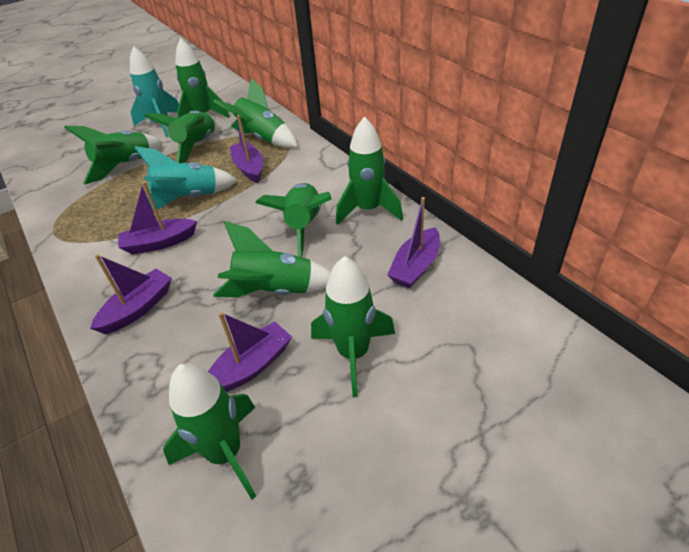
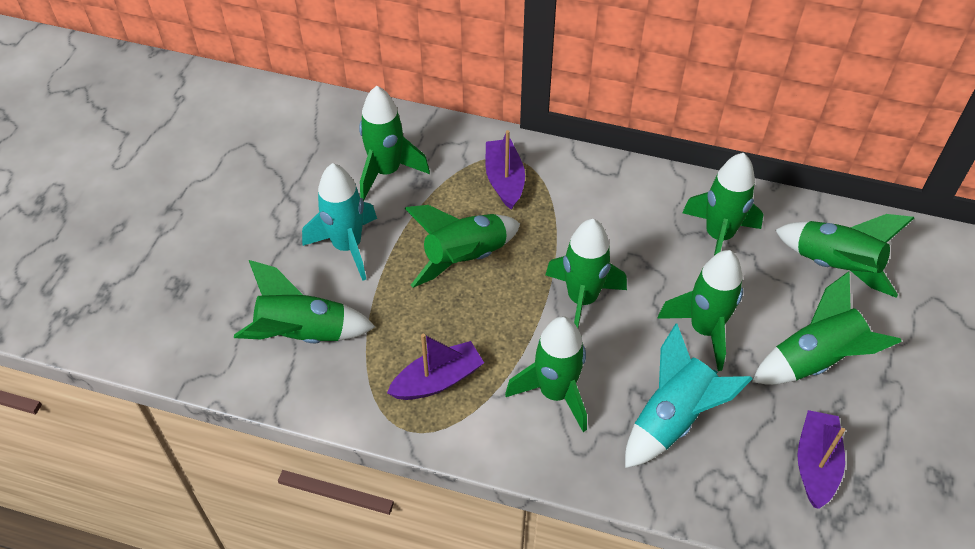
purple boat: 5 -> 3

